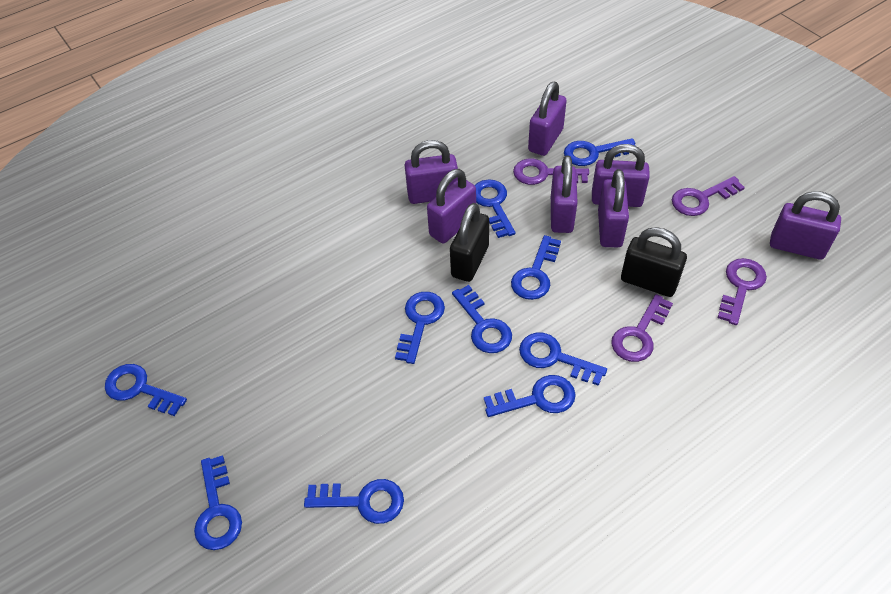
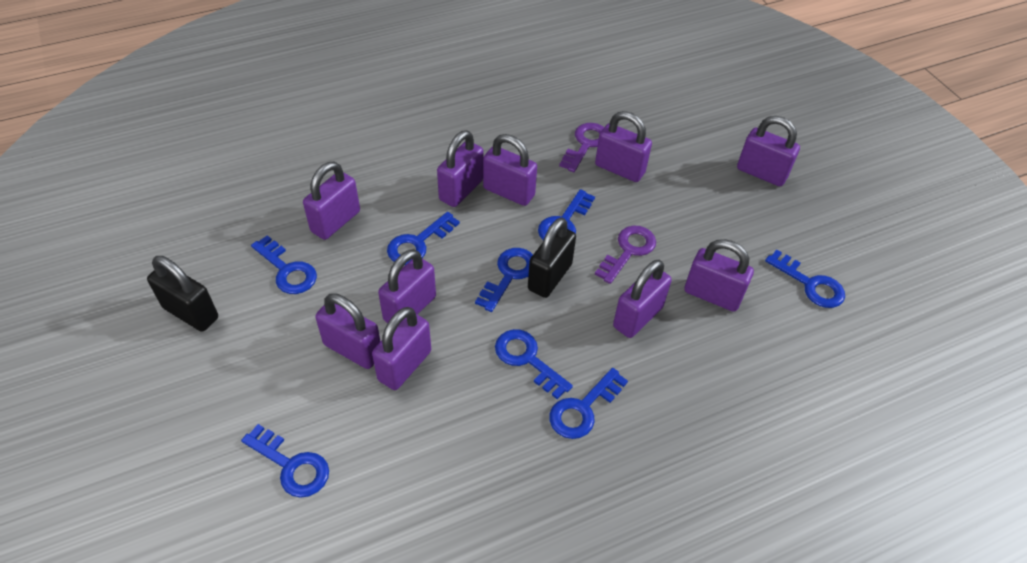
blue key: 10 -> 8
purple key: 4 -> 2
purple padlock: 7 -> 10

